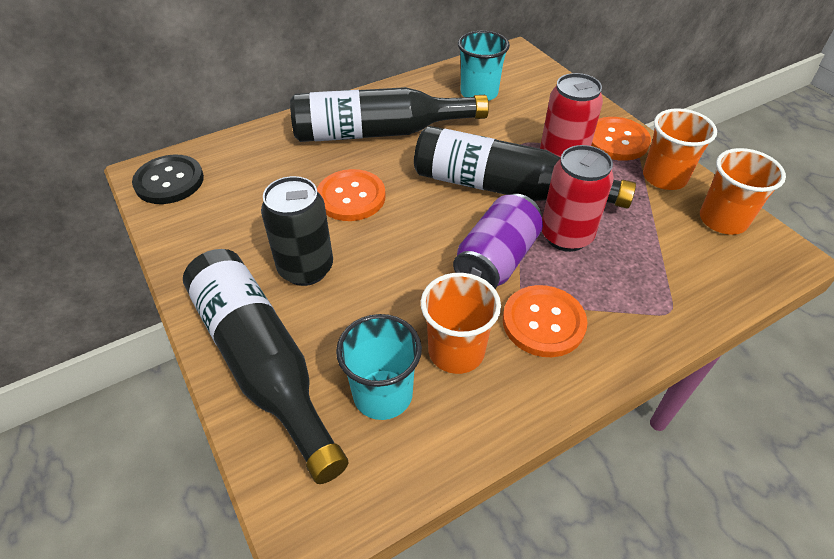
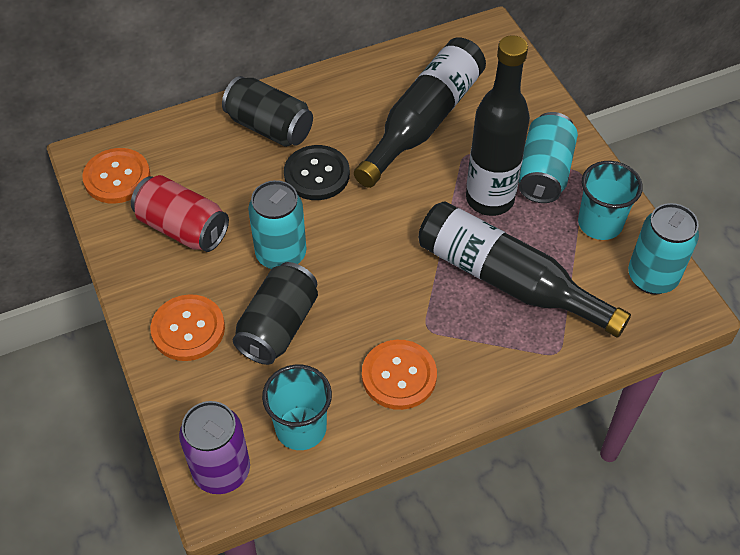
black can: 1 -> 2
orange cup: 3 -> 0
red can: 2 -> 1
turquoise can: 0 -> 3

